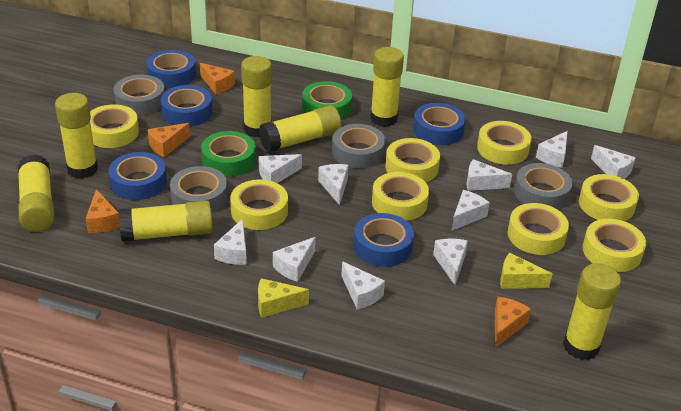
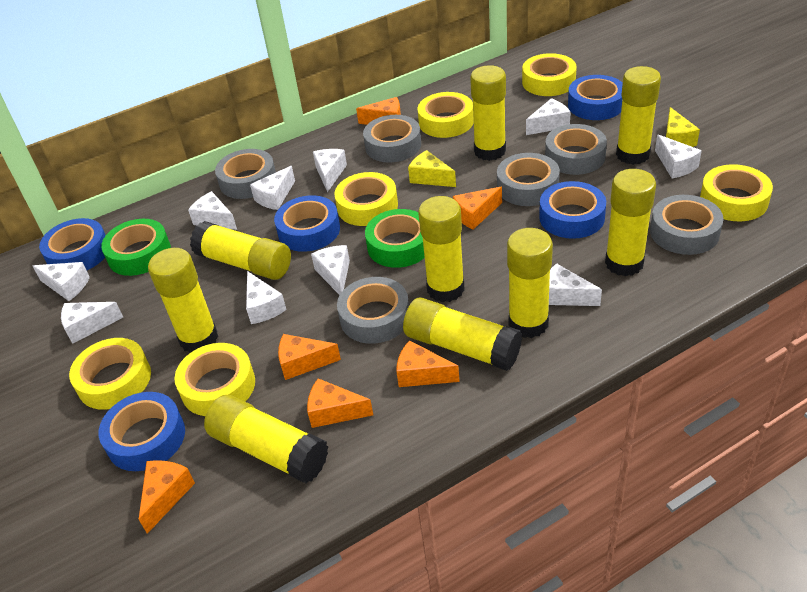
grey tape: 4 -> 6
orange cheese: 4 -> 6
yellow glue stick: 7 -> 9
yellow tape: 8 -> 6

